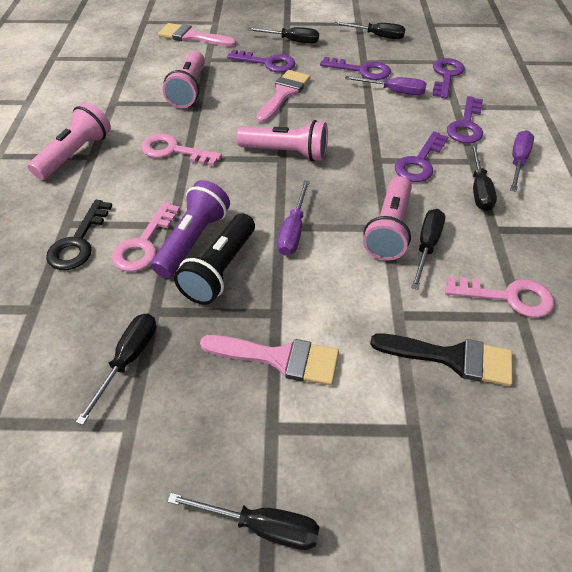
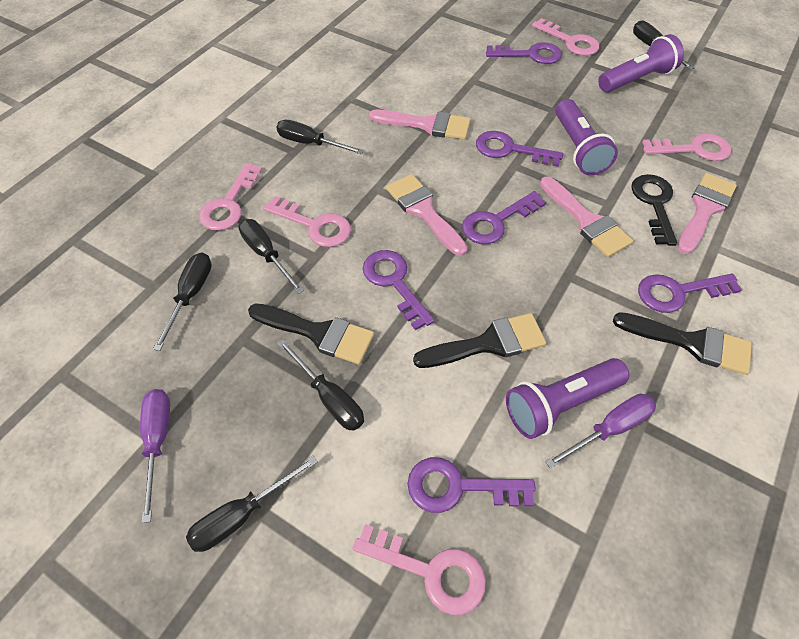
black brush: 1 -> 3
black flashlight: 1 -> 0
pink brush: 3 -> 4
pink flashlight: 4 -> 0
pink key: 3 -> 5
purple flashlight: 1 -> 3
purple key: 5 -> 6
purple screwdriver: 3 -> 2

